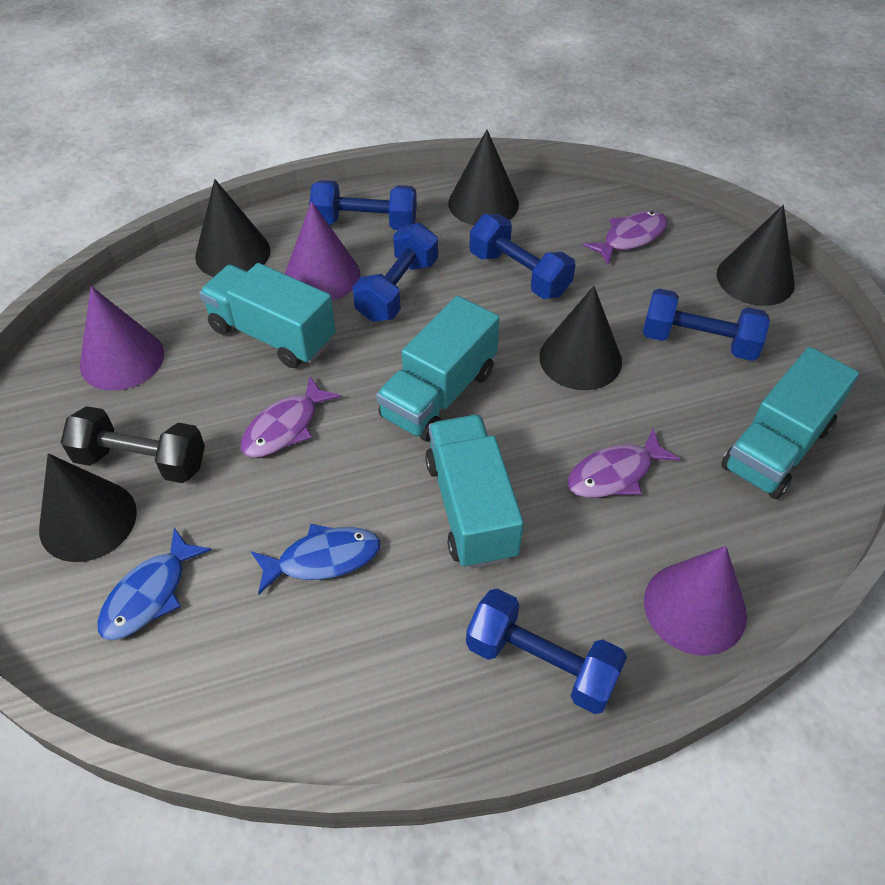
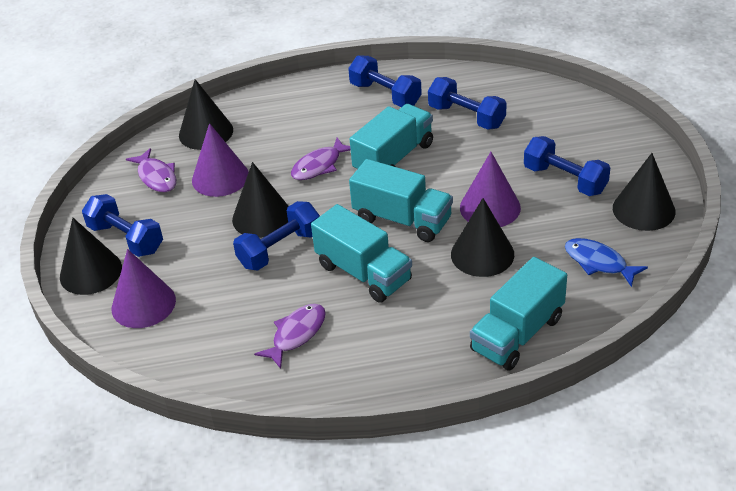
black dumbbell: 1 -> 0
blue fish: 2 -> 1

